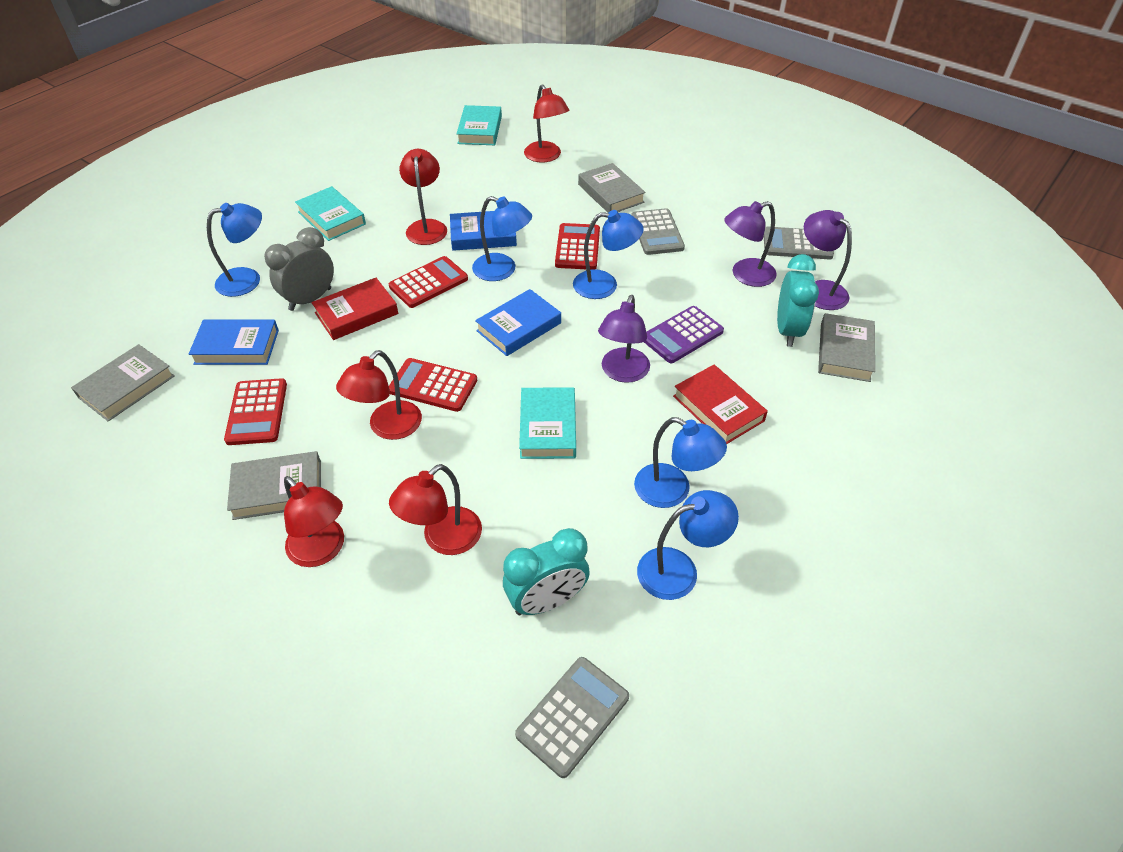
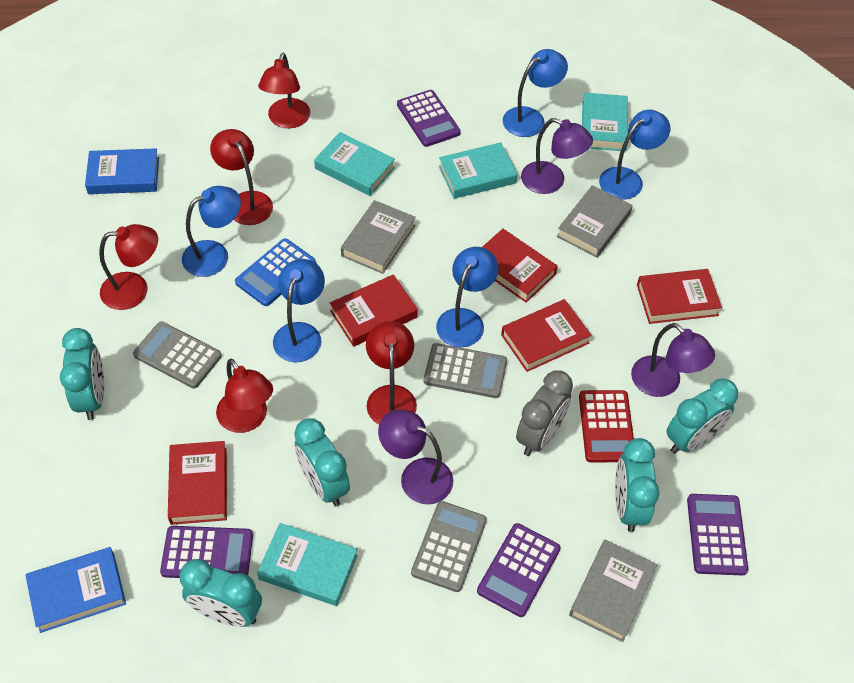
blue book: 3 -> 2
blue calculator: 0 -> 1
grey book: 4 -> 3
purple calculator: 1 -> 4
red book: 2 -> 5
red calculator: 4 -> 1
turquoise book: 3 -> 4
turquoise clock: 2 -> 5

